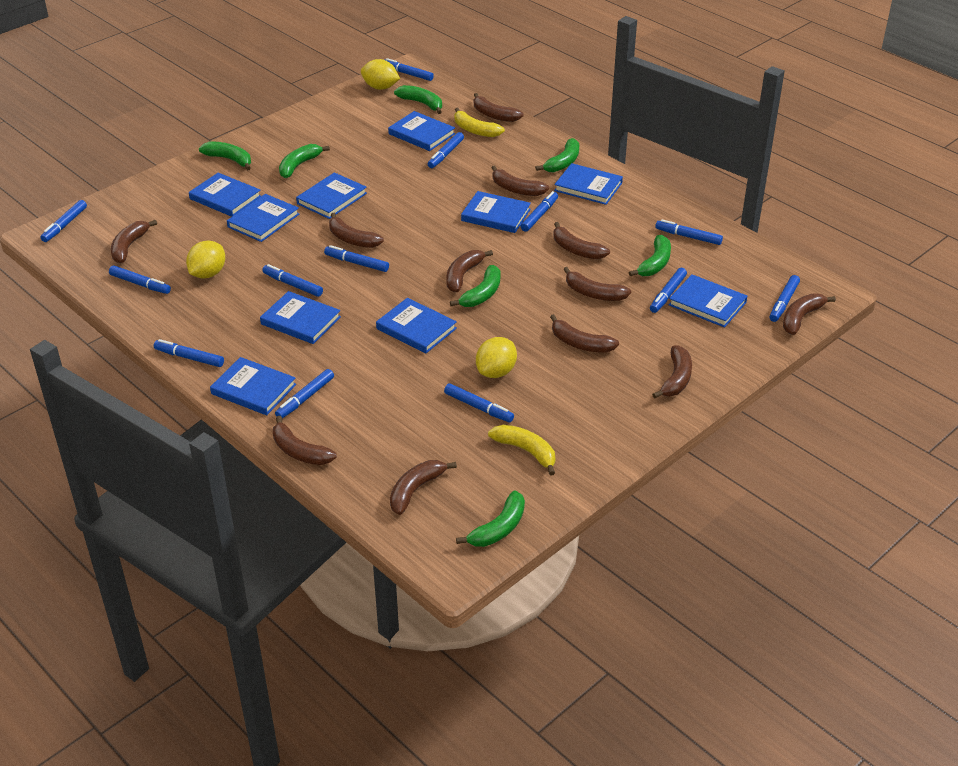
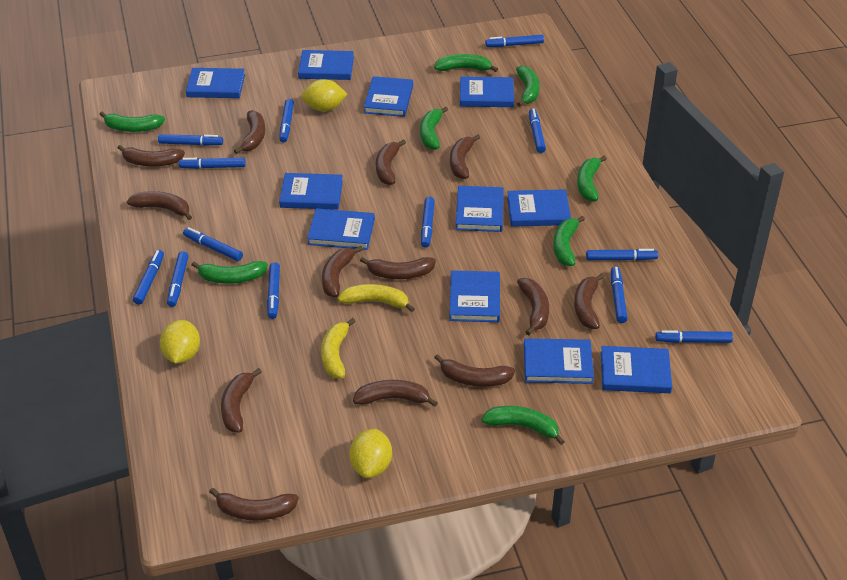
blue book: 10 -> 11
brown banana: 12 -> 13
green banana: 7 -> 8

